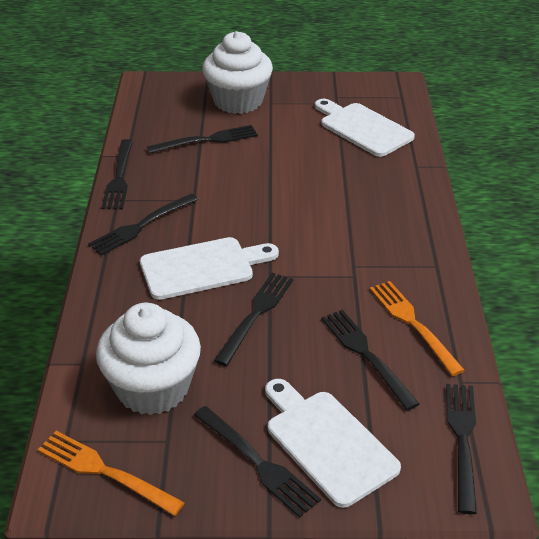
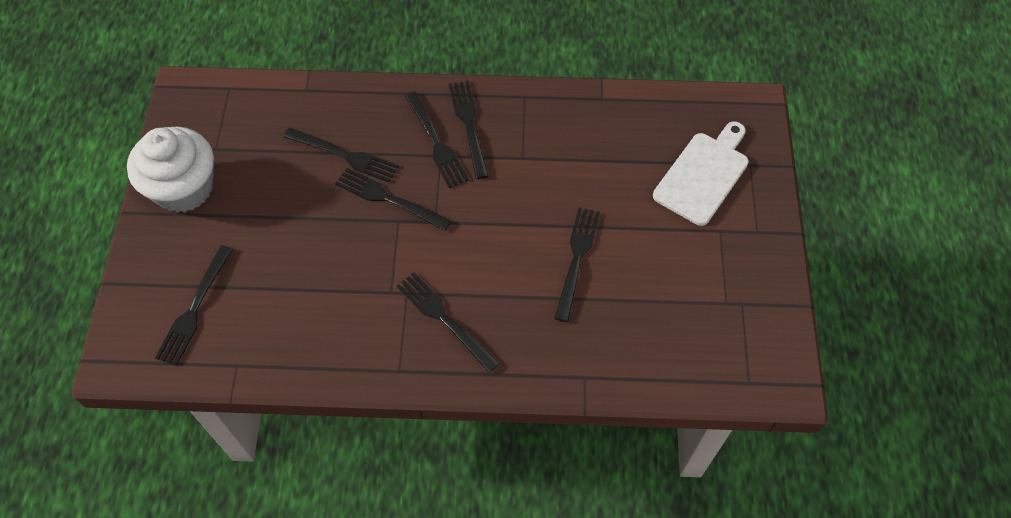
orange fork: 2 -> 0
white cupcake: 2 -> 1
white cutting board: 3 -> 1

